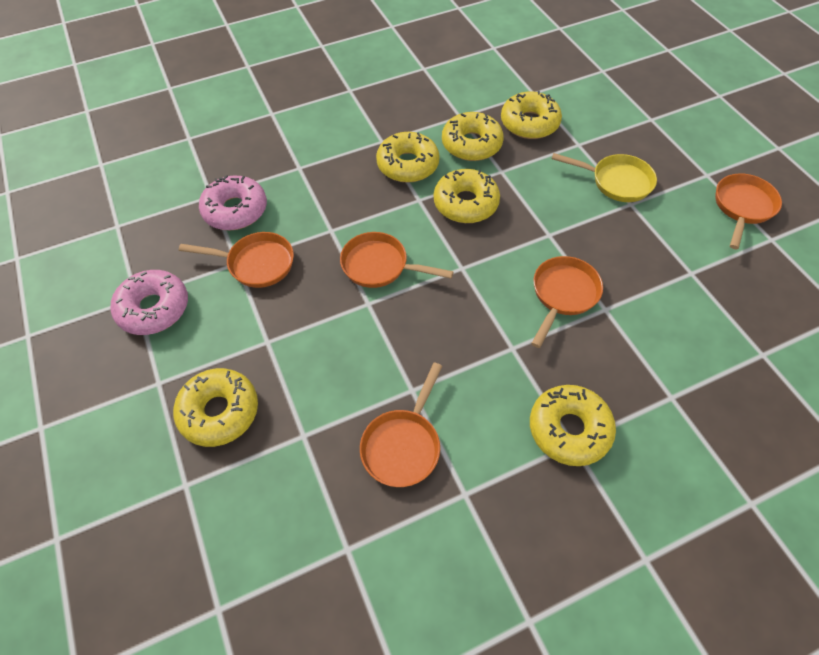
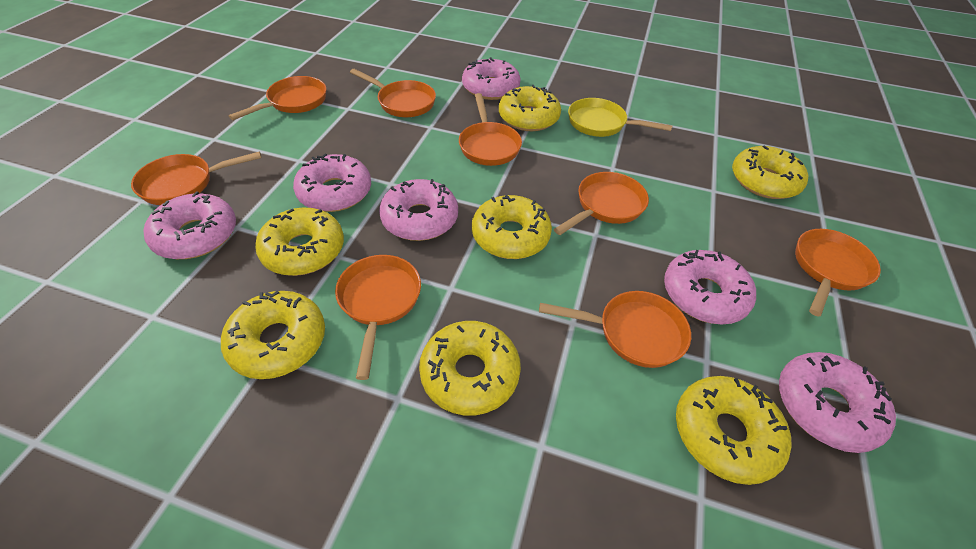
orange pan: 5 -> 8
pink donut: 2 -> 6
yellow donut: 6 -> 7

